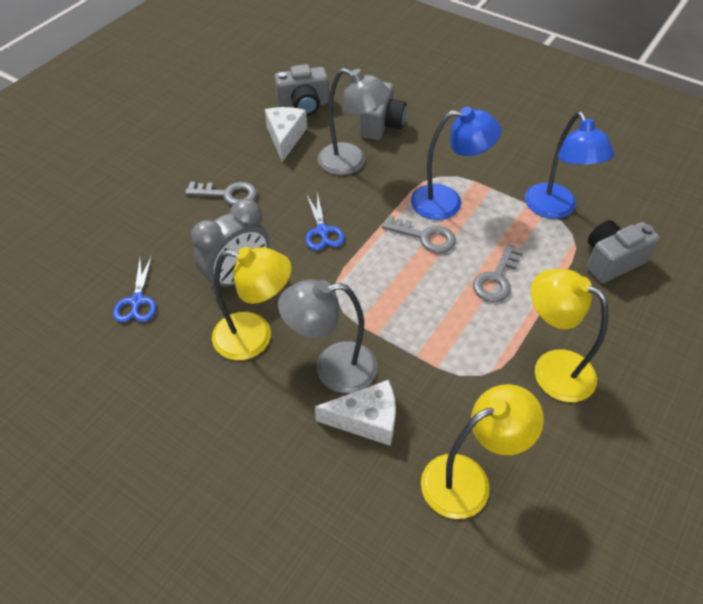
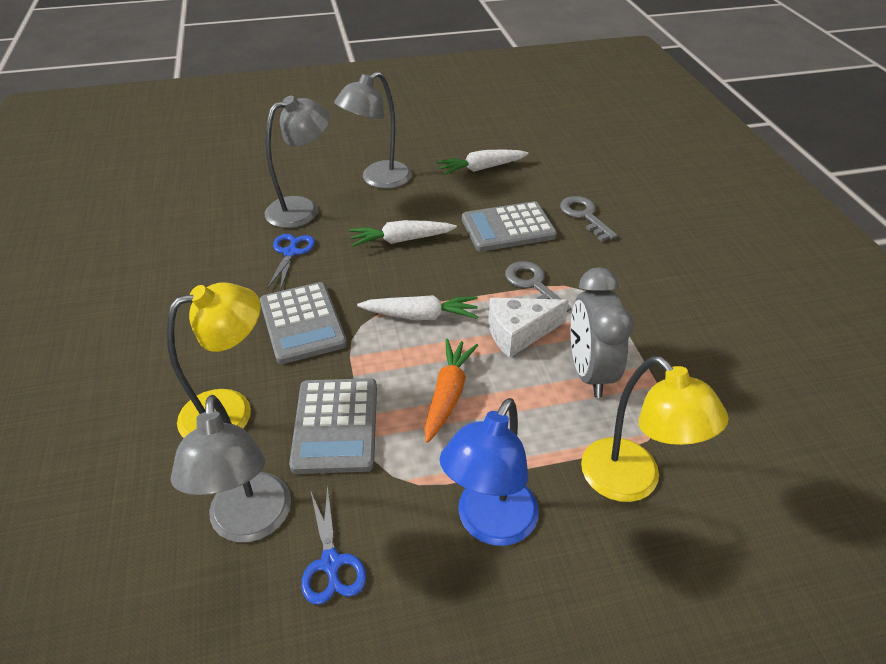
blue lamp: 2 -> 1
grey calculator: 0 -> 3
grey camera: 3 -> 0
grey key: 3 -> 2
grey lamp: 2 -> 3
orange carrot: 0 -> 1
white carrot: 0 -> 3
white cheese: 2 -> 1
yellow lamp: 3 -> 2

